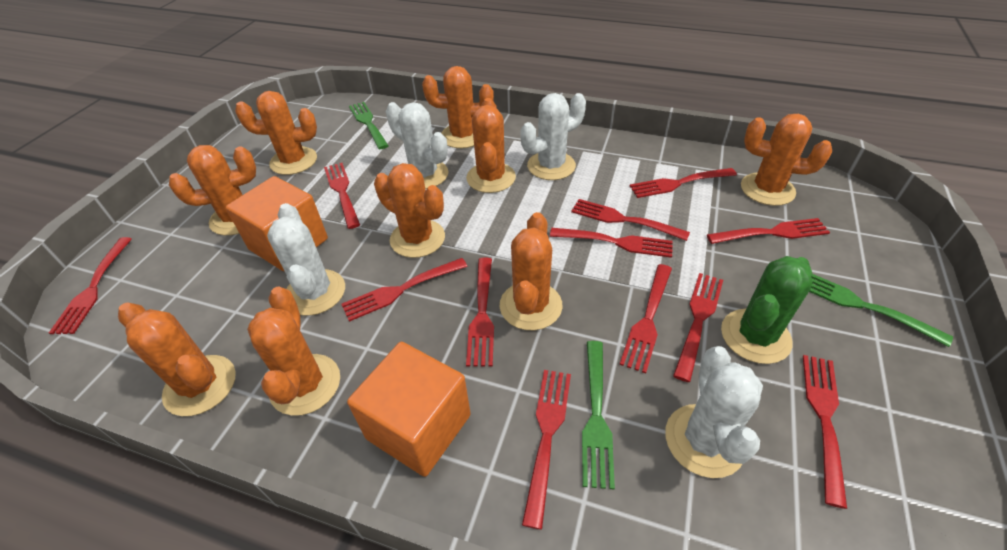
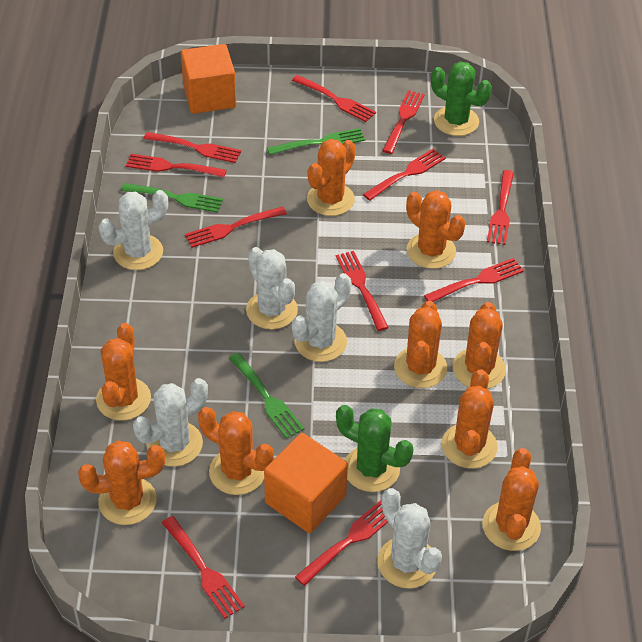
green cactus: 1 -> 2
red fork: 12 -> 11
white cactus: 4 -> 5

